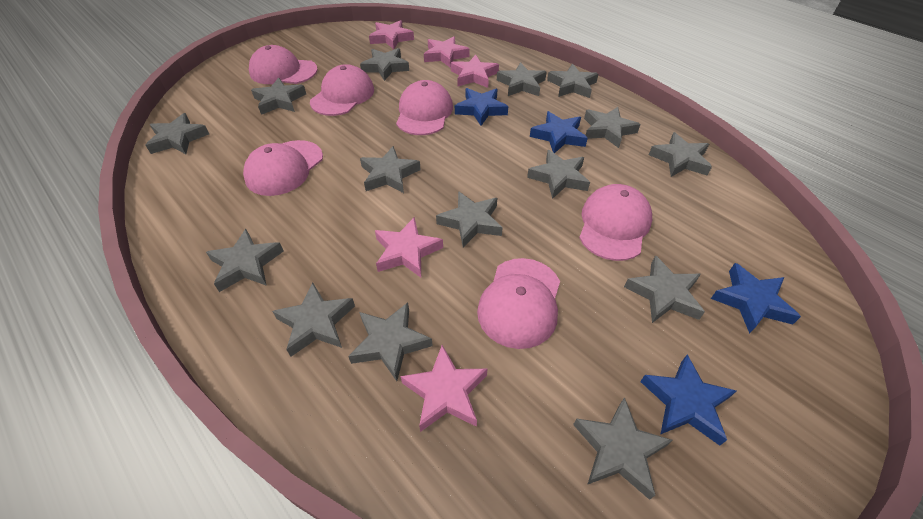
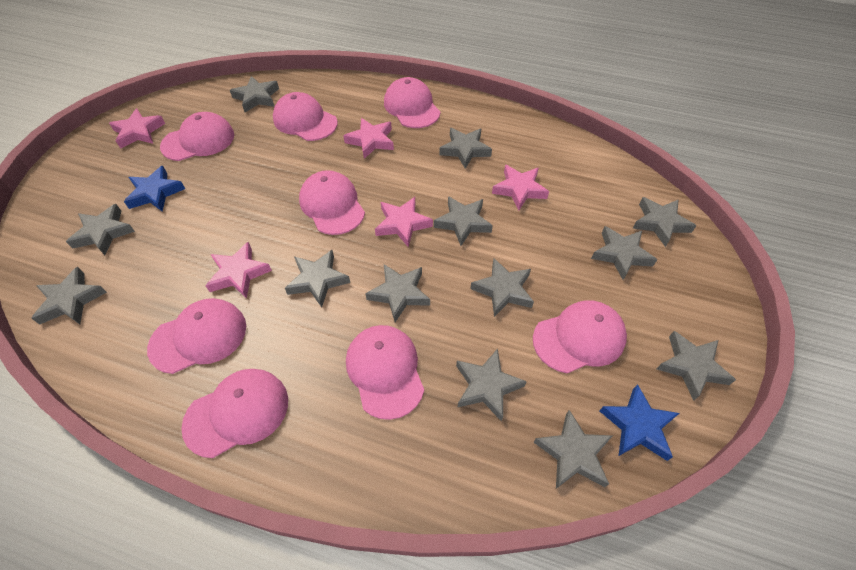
blue star: 4 -> 2
grey star: 15 -> 13
pink cap: 6 -> 8

